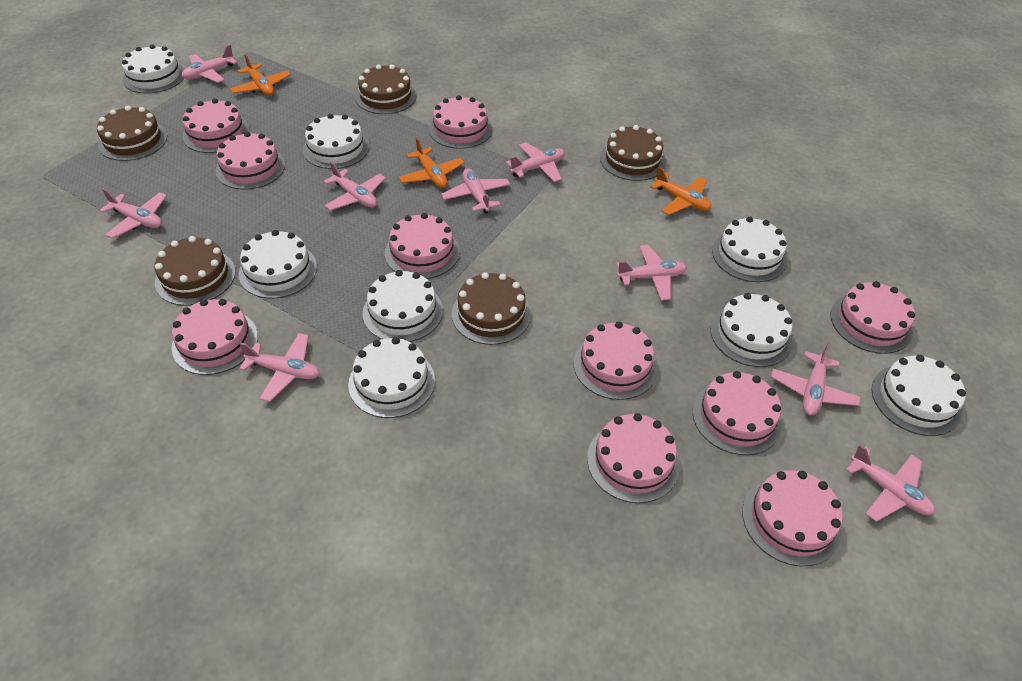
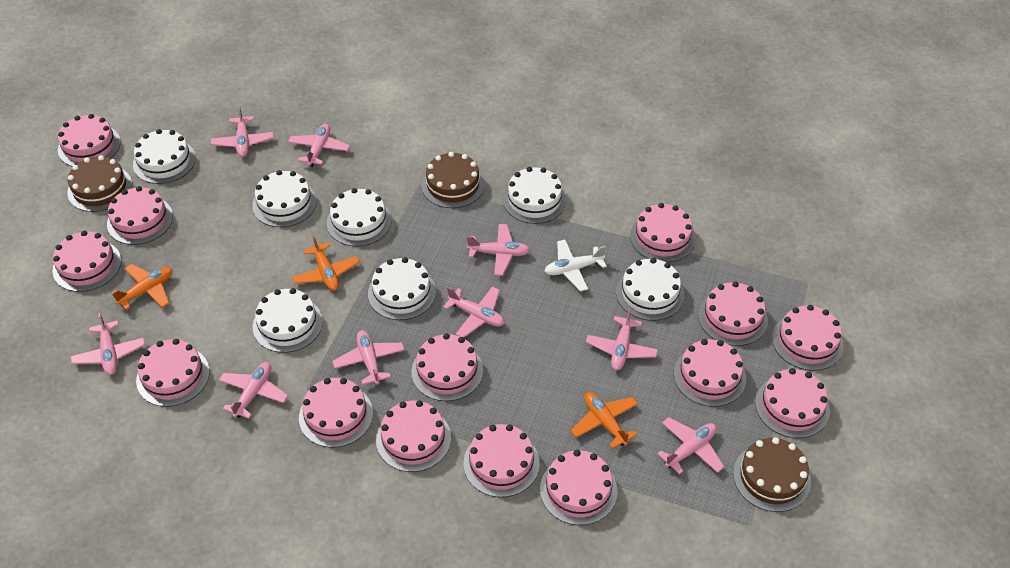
brown cake: 5 -> 3
pink cake: 10 -> 14
white cake: 8 -> 7
white plane: 0 -> 1

